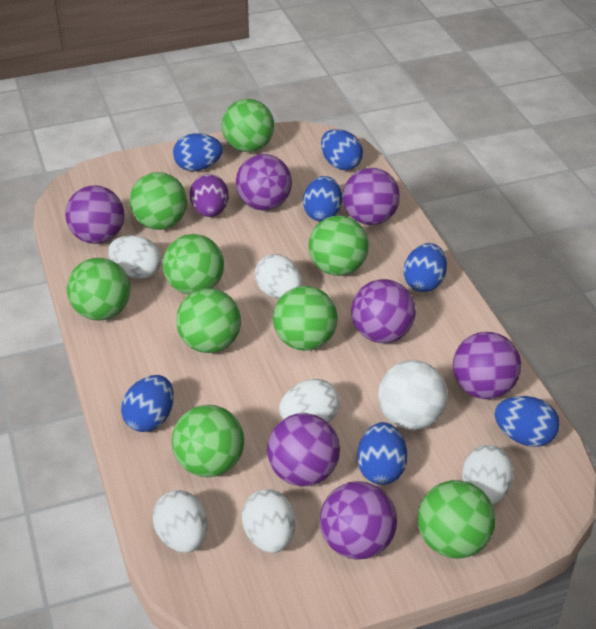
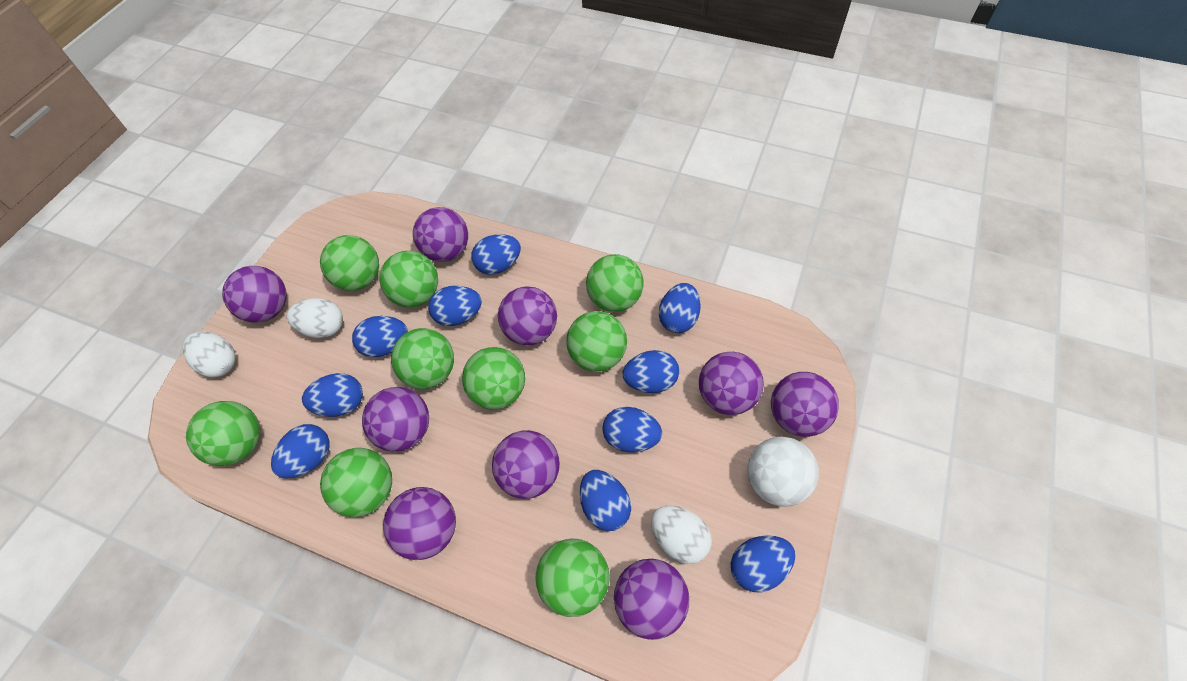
blue egg: 7 -> 10
purple ball: 7 -> 9
purple egg: 1 -> 0
white egg: 6 -> 3

